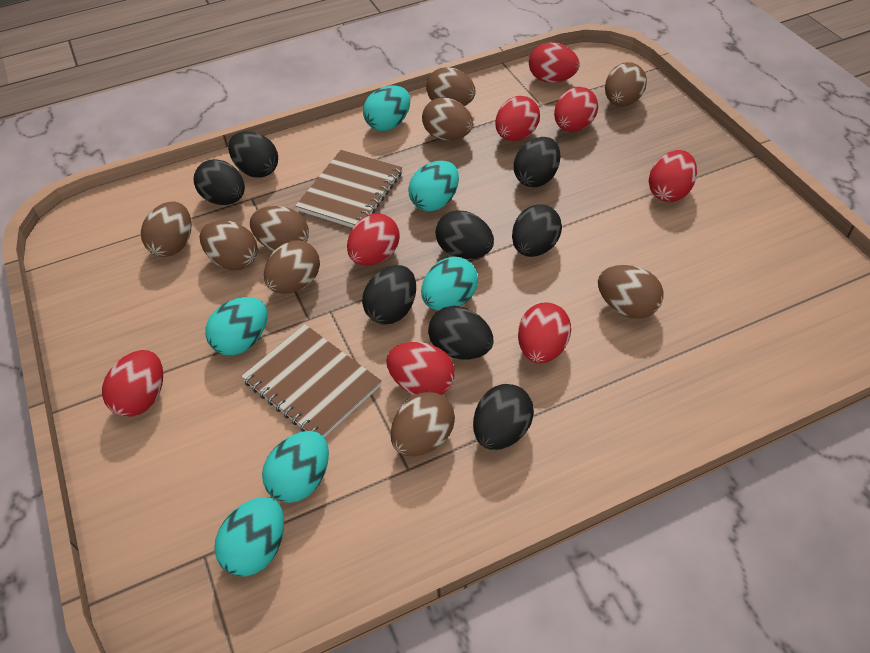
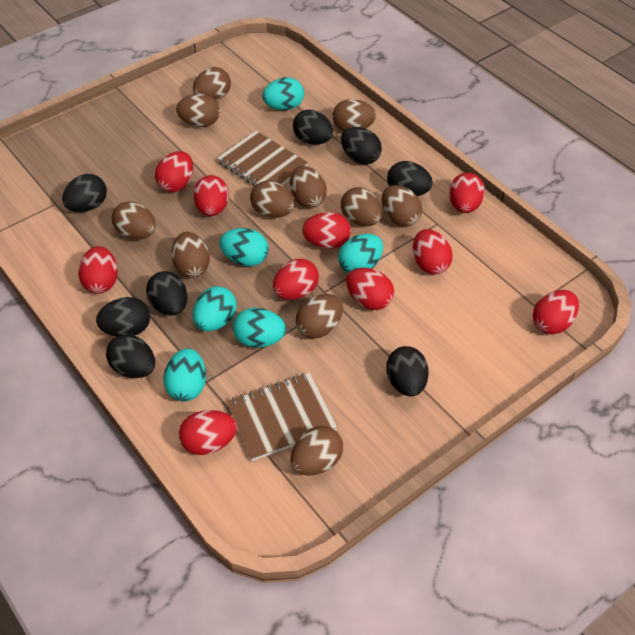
brown egg: 9 -> 11
red egg: 8 -> 10

